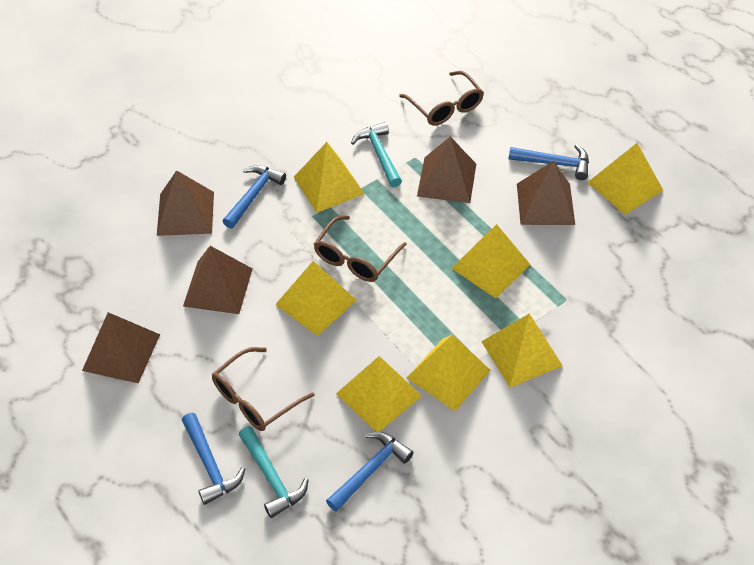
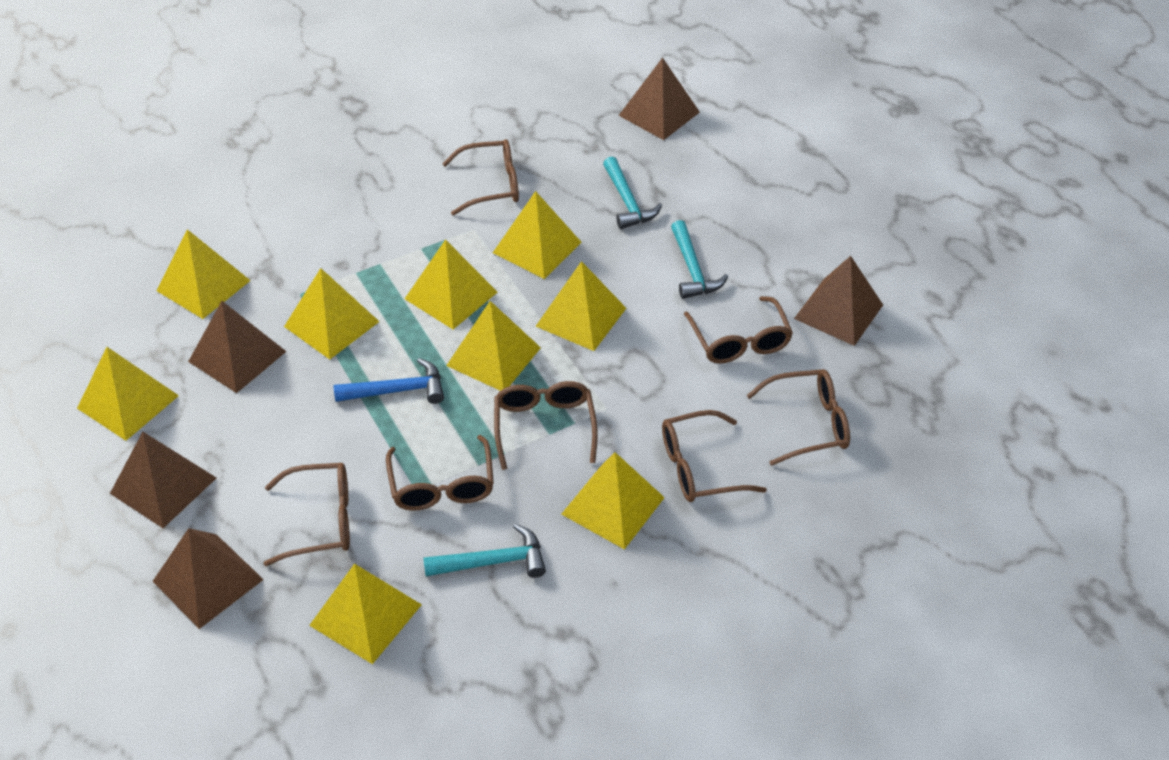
blue hammer: 4 -> 1
brown glasses: 3 -> 7
turquoise hammer: 2 -> 3
yellow pyramid: 7 -> 9

